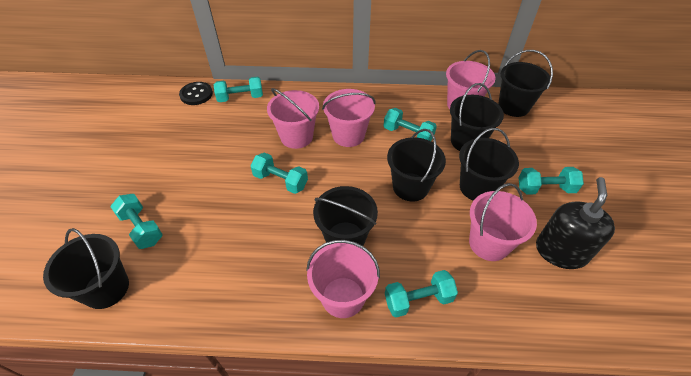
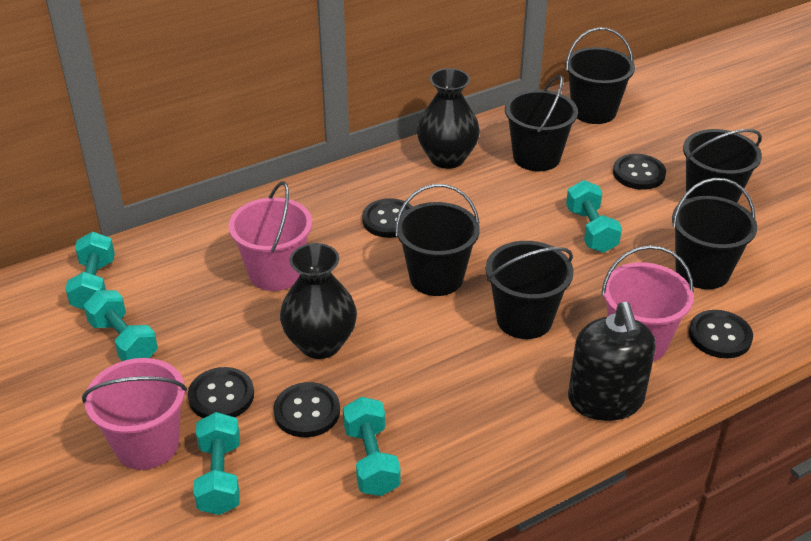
black button: 1 -> 5
black vase: 0 -> 2
pink bucket: 5 -> 3
turquoise dumbbell: 6 -> 5

